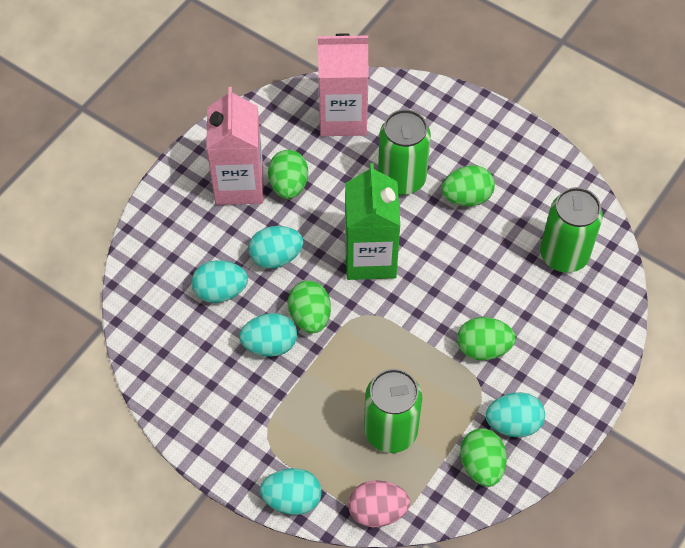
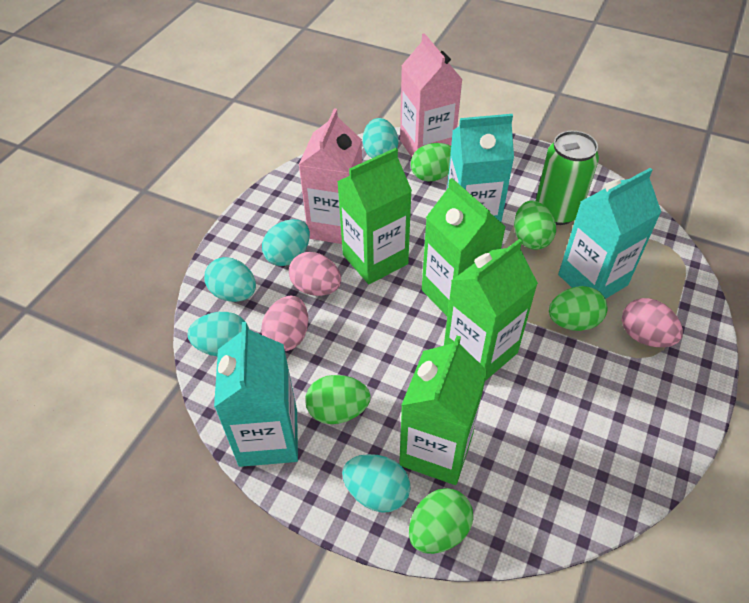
green can: 3 -> 1
green carton: 1 -> 4
pink egg: 1 -> 3
turquoise carton: 0 -> 3

